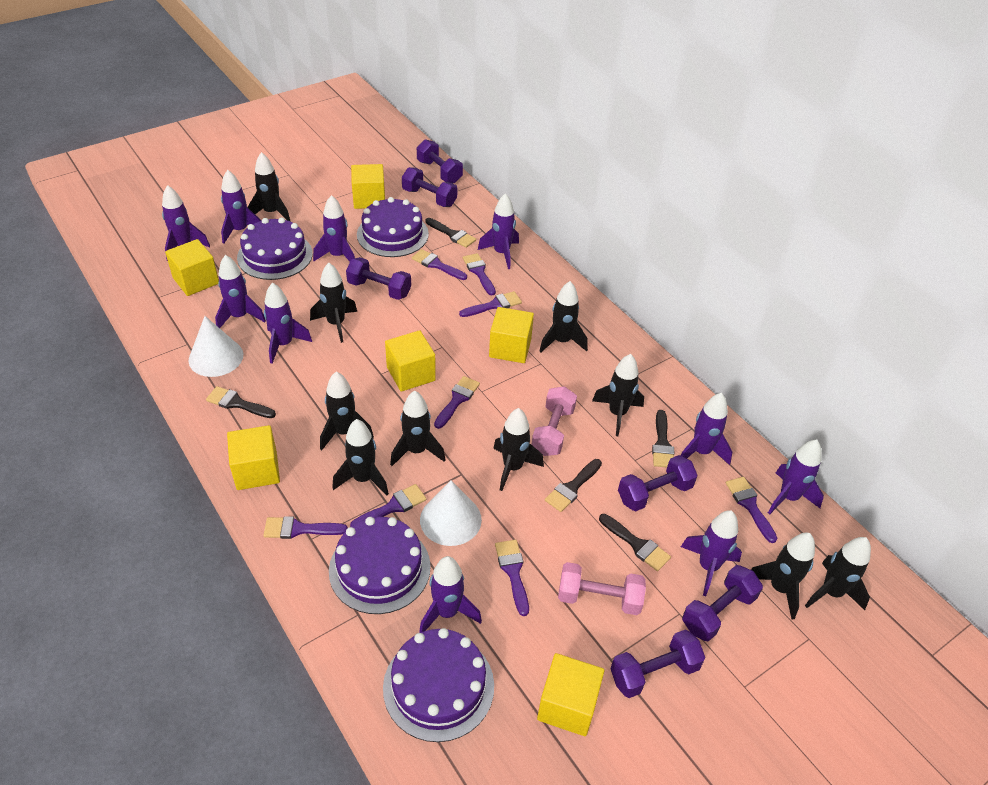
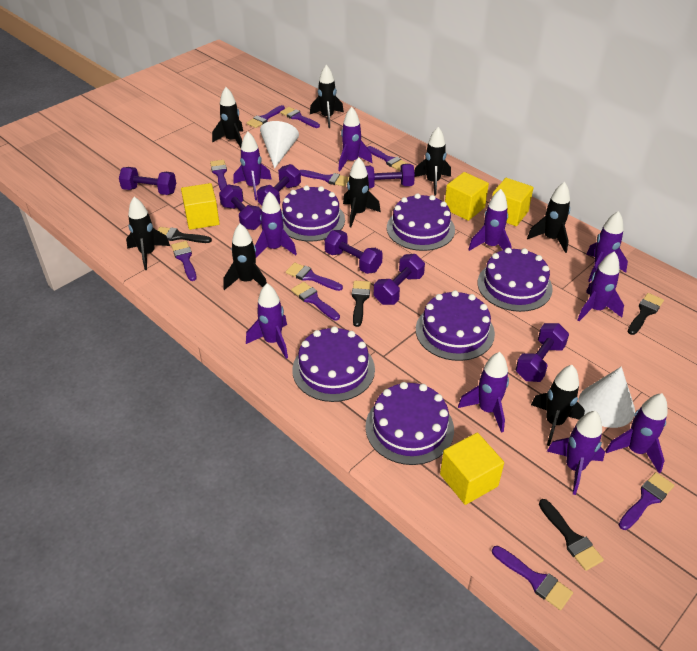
black brush: 5 -> 4
black rocket: 10 -> 8
pink dumbbell: 2 -> 0
purple brush: 8 -> 10
purple cake: 4 -> 6
purple dumbbell: 6 -> 7
yellow cube: 6 -> 4

